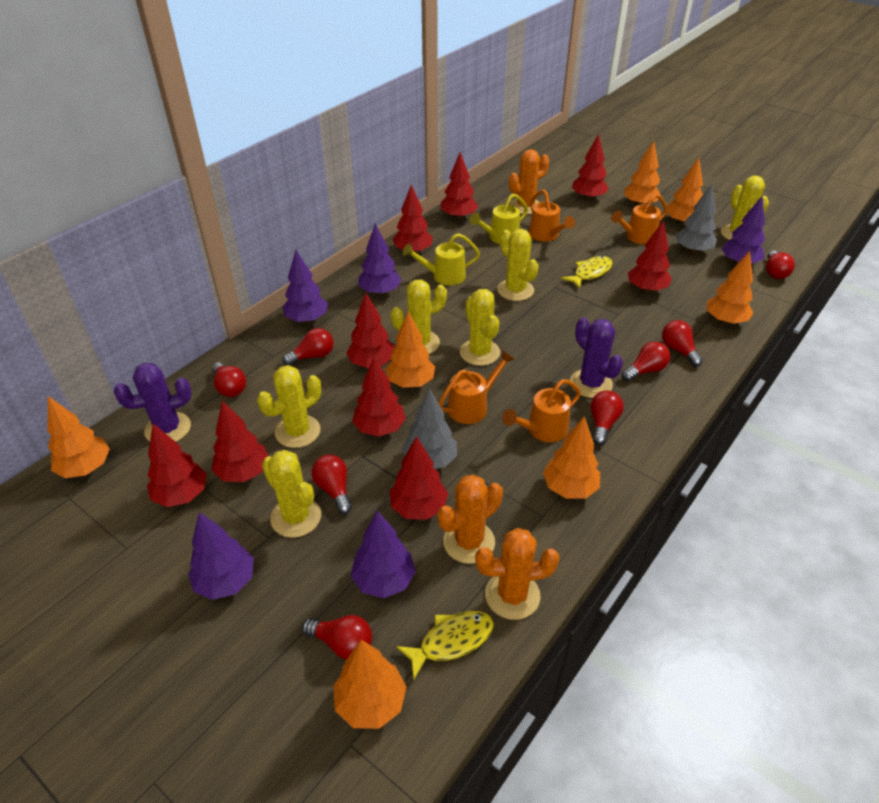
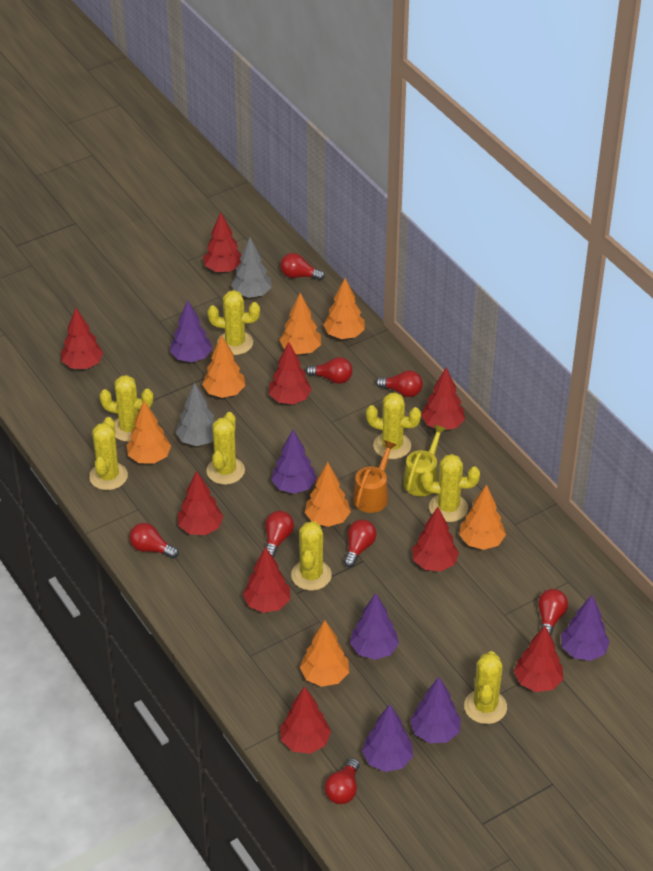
orange cactus: 3 -> 0
orange watering can: 4 -> 1
purple cactus: 2 -> 0
purple tree: 5 -> 6
yellow cactus: 6 -> 8
yellow fish: 2 -> 0
yellow watering can: 2 -> 1

